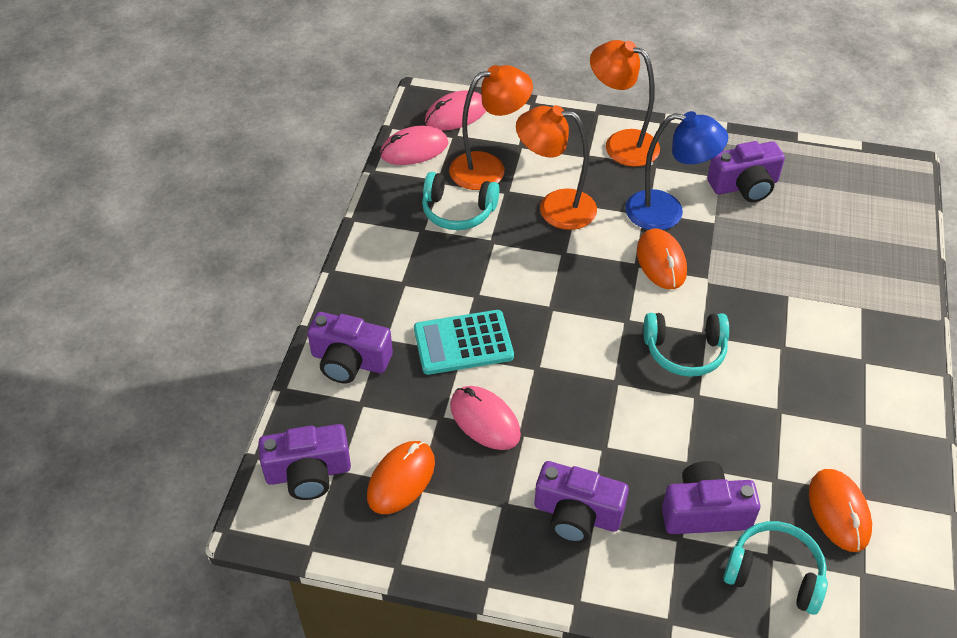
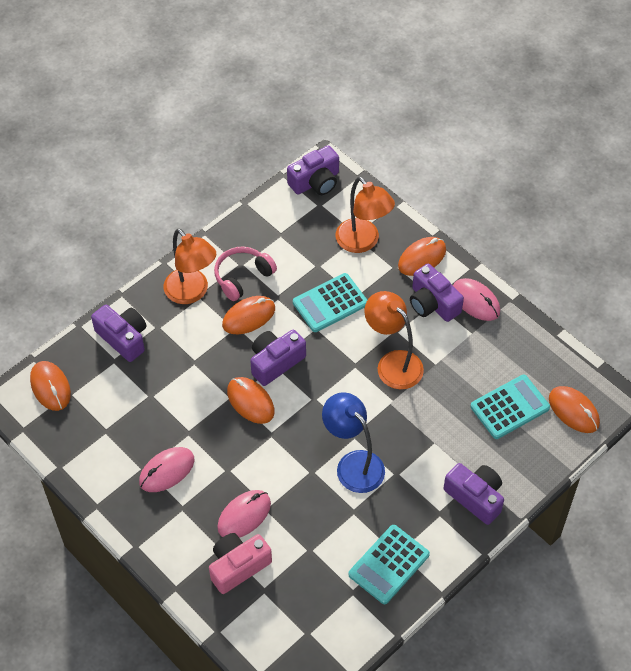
orange mouse: 3 -> 5
pink camera: 0 -> 1
pink headphones: 0 -> 1
turquoise calculator: 1 -> 3
turquoise headphones: 3 -> 0

